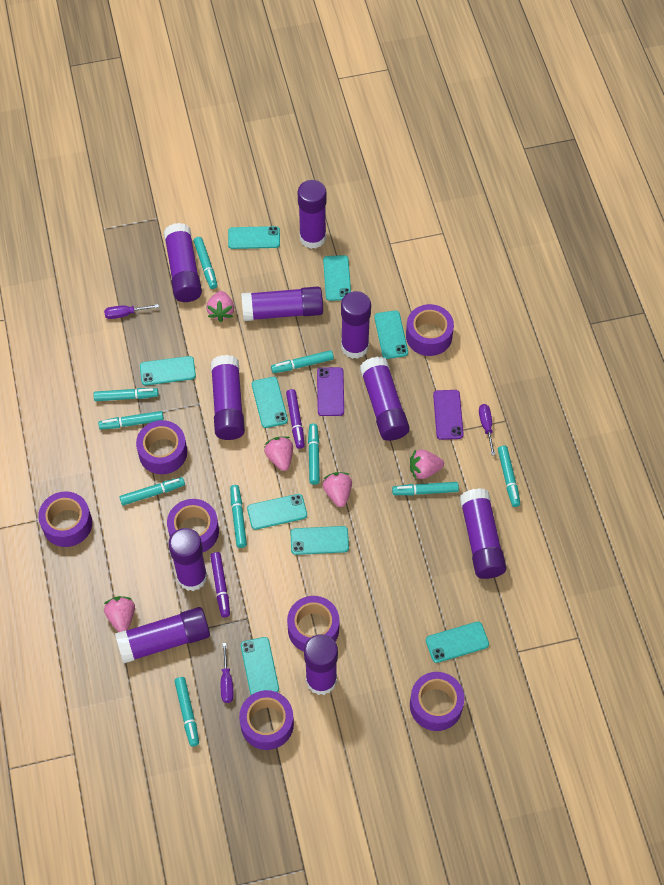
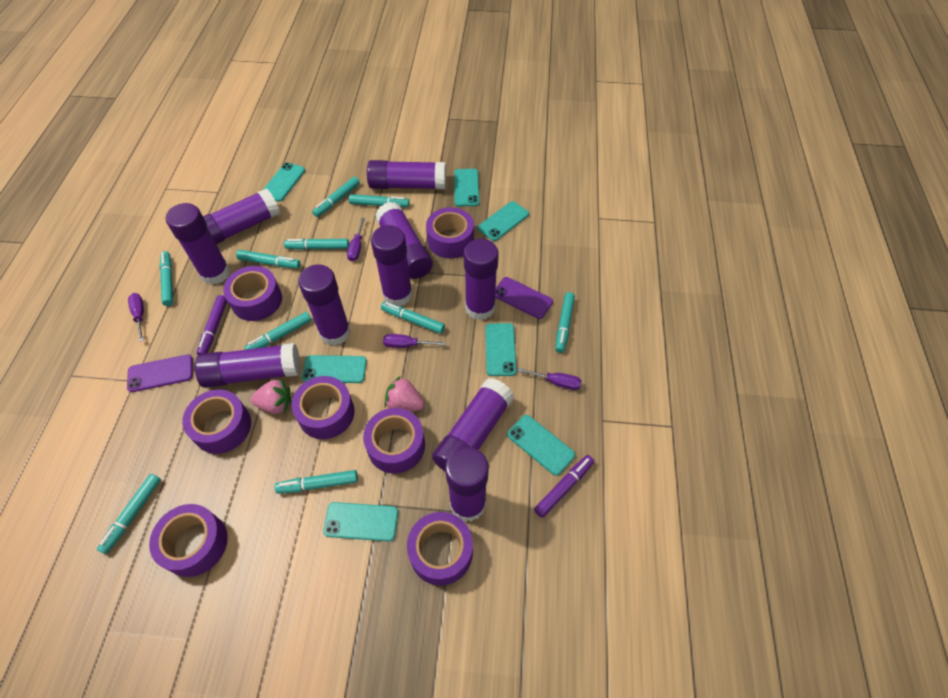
pink strawberry: 5 -> 2
purple screwdriver: 3 -> 4
turquoise phone: 9 -> 7

